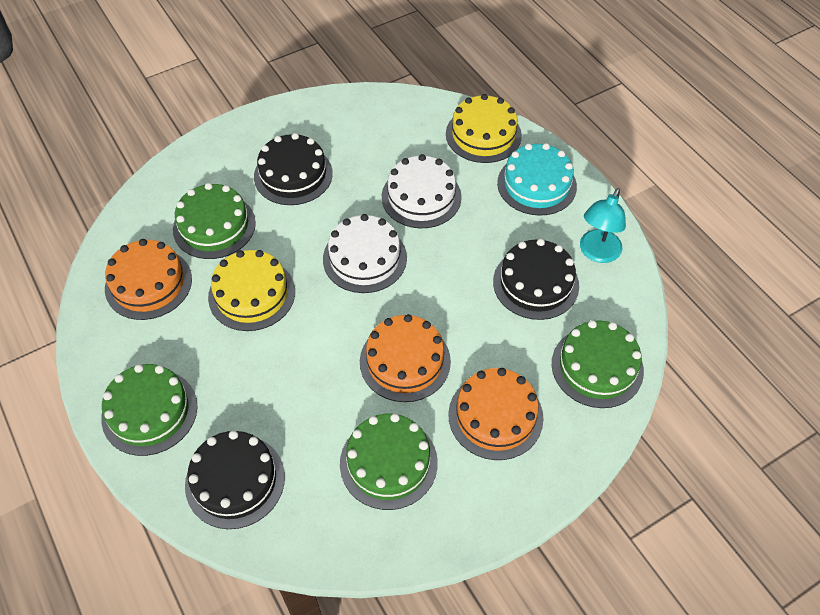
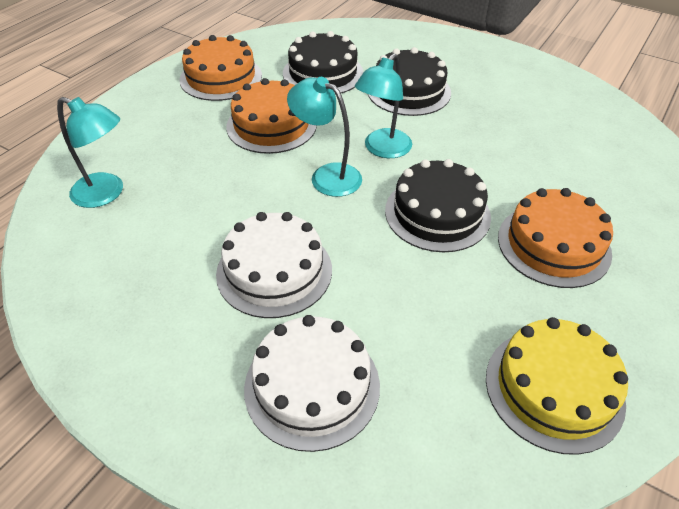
green cake: 4 -> 0
turquoise cake: 1 -> 0
turquoise lamp: 1 -> 3
yellow cake: 2 -> 1

